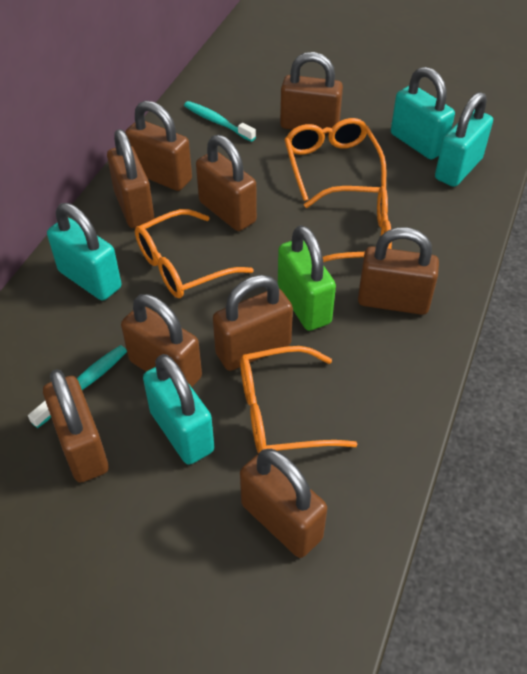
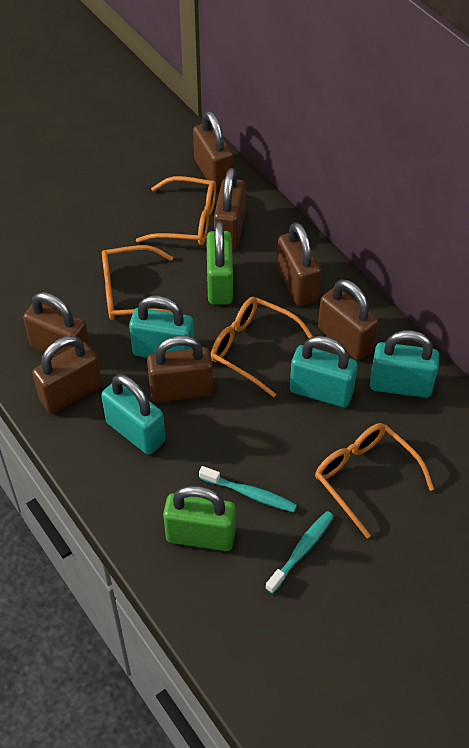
brown padlock: 9 -> 7
green padlock: 1 -> 2

